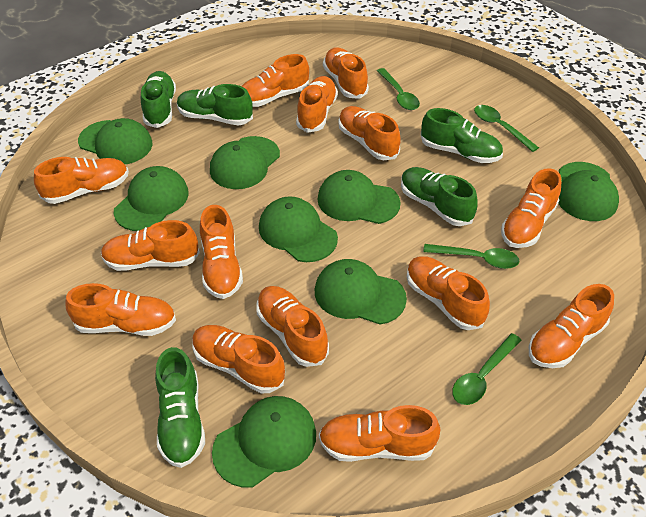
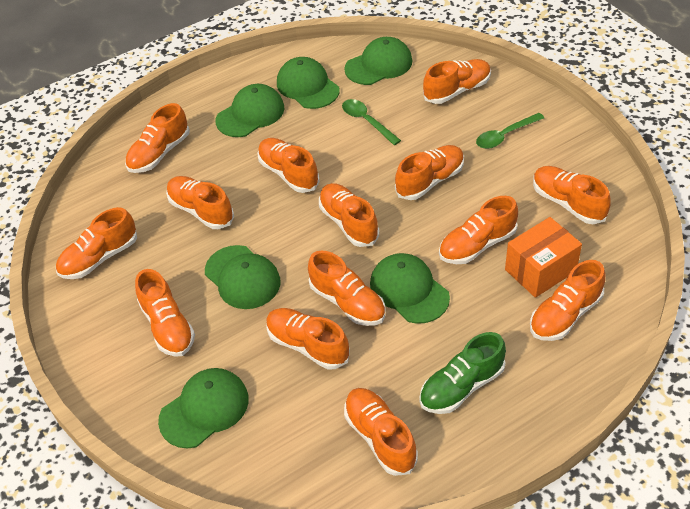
green cap: 8 -> 6
green shoe: 5 -> 1
green spoon: 4 -> 2
orange box: 0 -> 1

